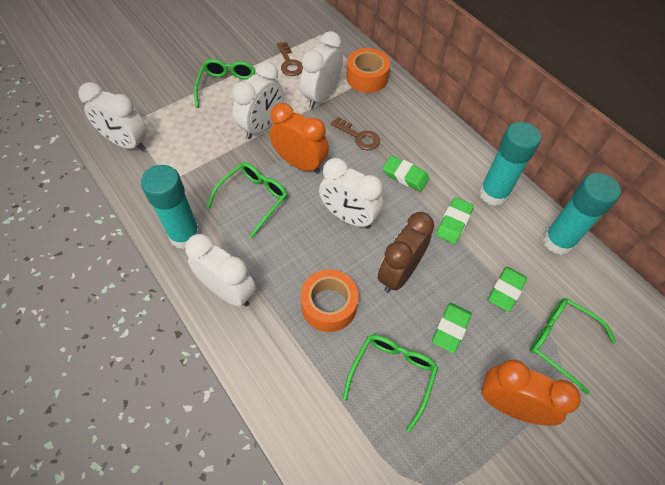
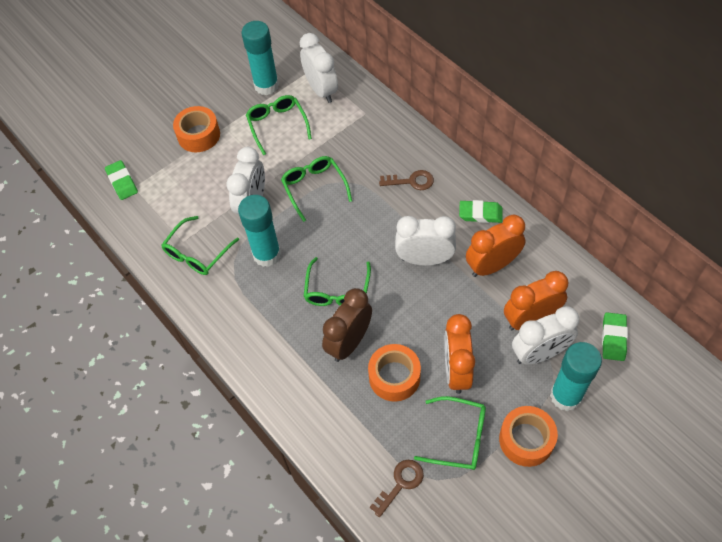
green eraser: 4 -> 3
green glasses: 4 -> 5
orange clock: 2 -> 3
orange tape: 2 -> 3
white clock: 5 -> 4

